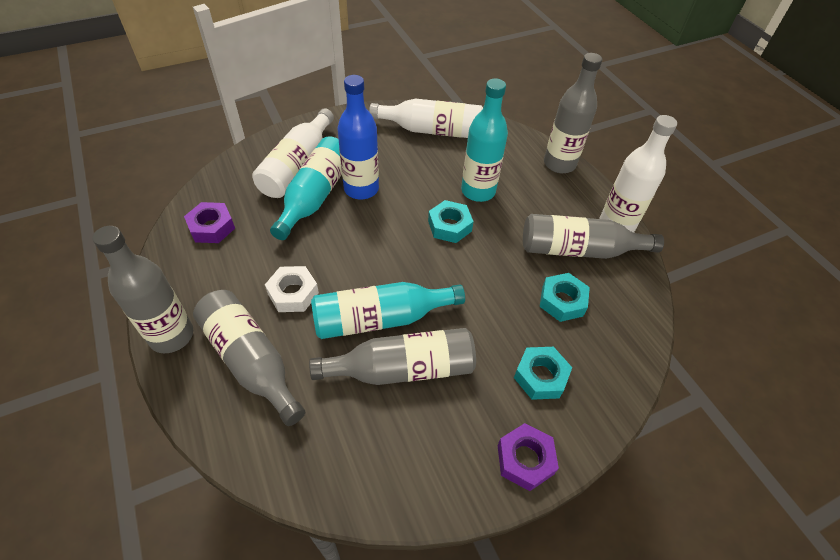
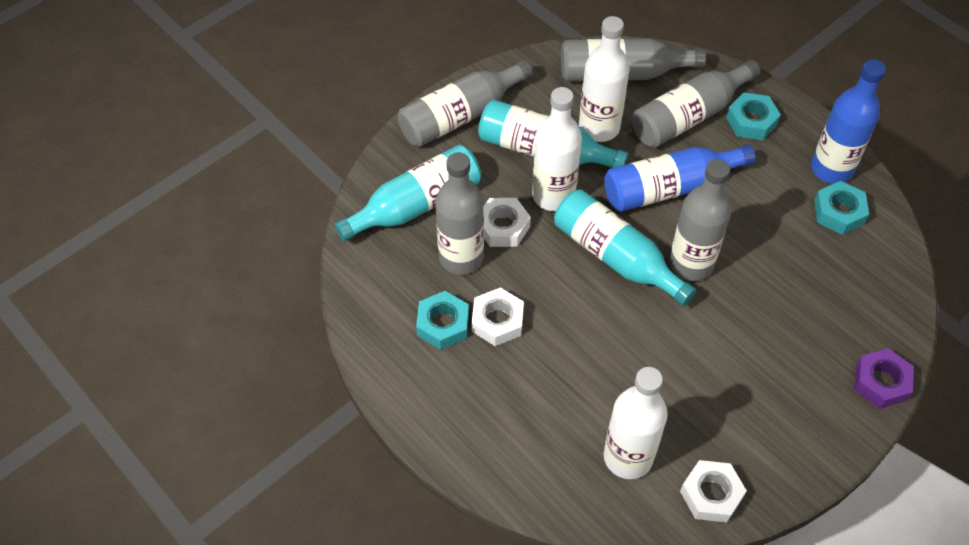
blue bottle: 1 -> 2
purple nut: 2 -> 1
white nut: 1 -> 3

